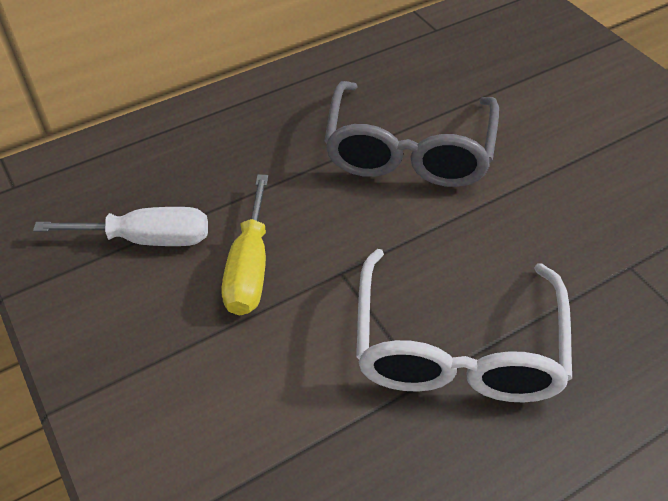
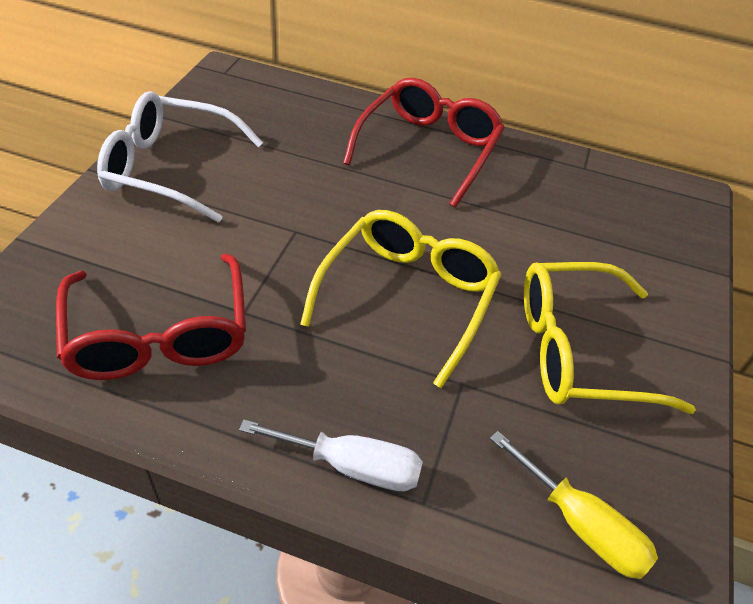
grey glasses: 1 -> 0
red glasses: 0 -> 2
yellow glasses: 0 -> 2

